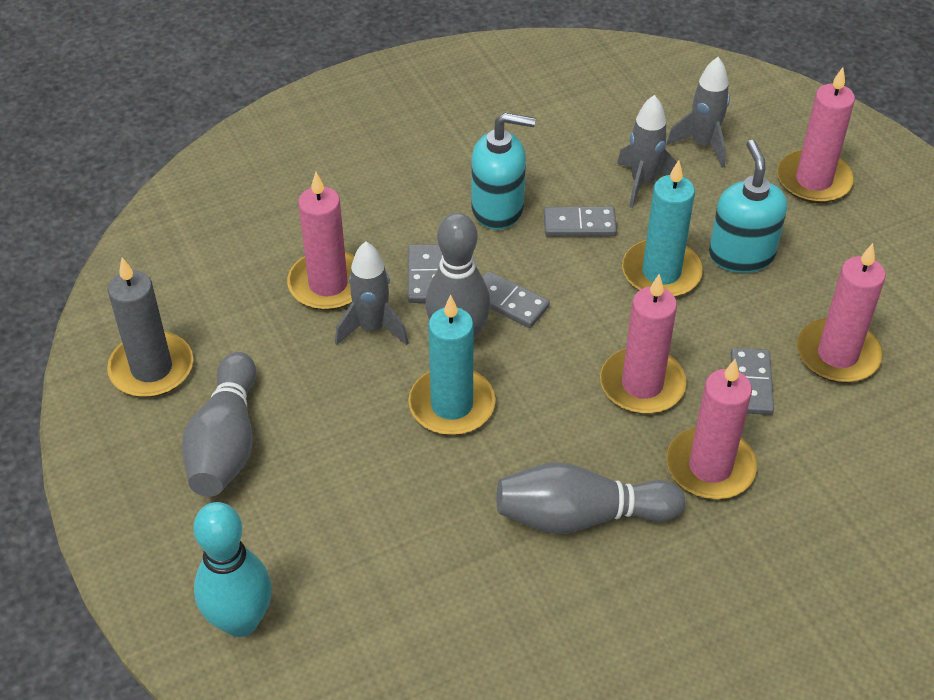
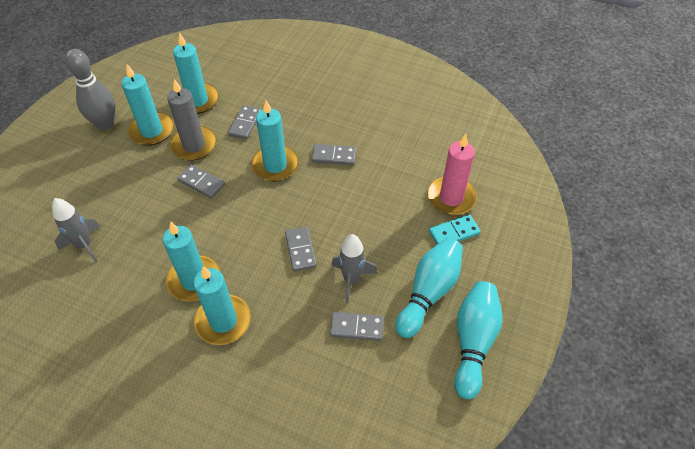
grey bowling pin: 3 -> 1
grey domino: 4 -> 5
grey rocket: 3 -> 2
pink candle: 5 -> 1
turquoise bowling pin: 1 -> 2
turquoise candle: 2 -> 5
turquoise domino: 0 -> 1
turquoise soap dispenser: 2 -> 0

